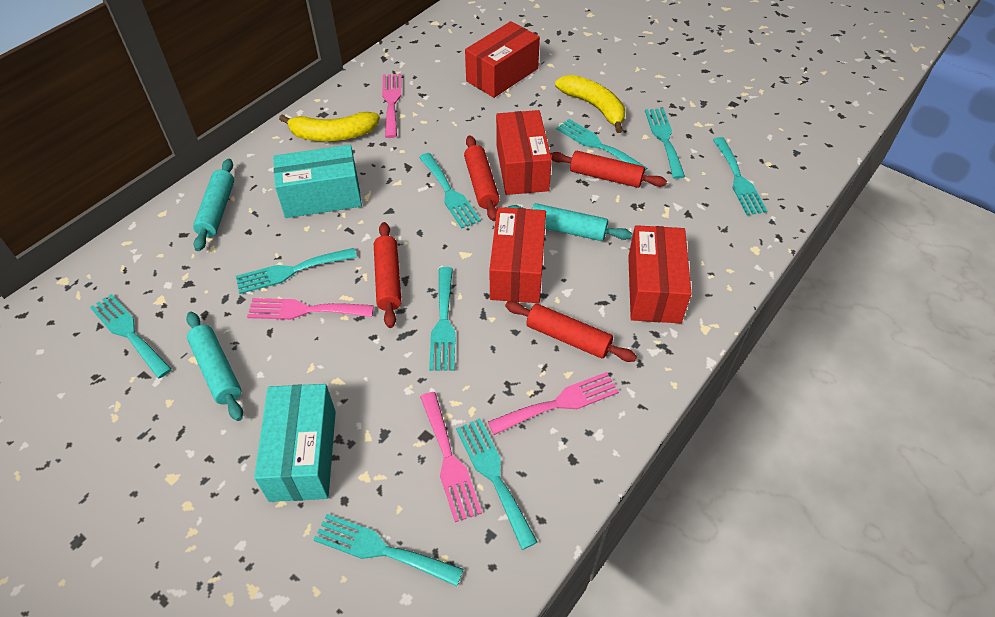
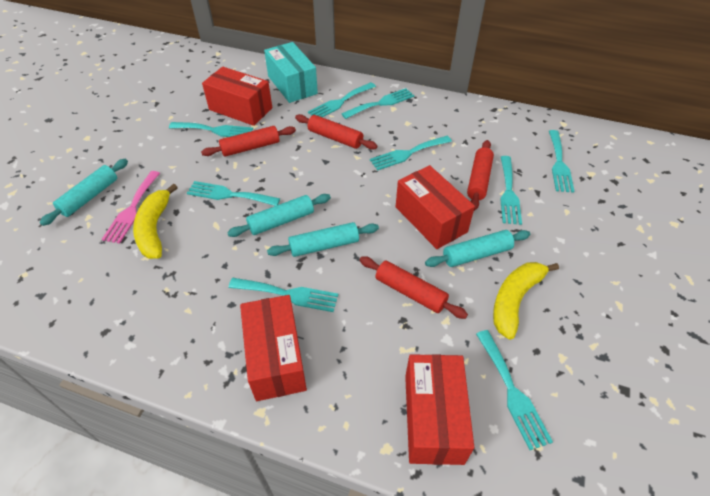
pink fork: 4 -> 1
turquoise box: 2 -> 1
turquoise rolling pin: 3 -> 4

